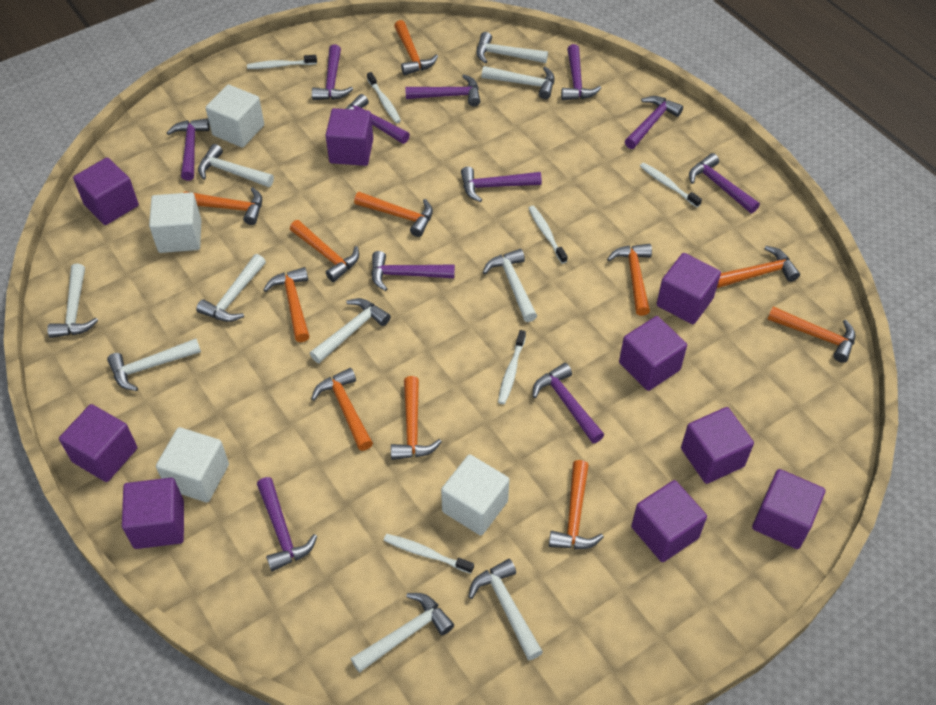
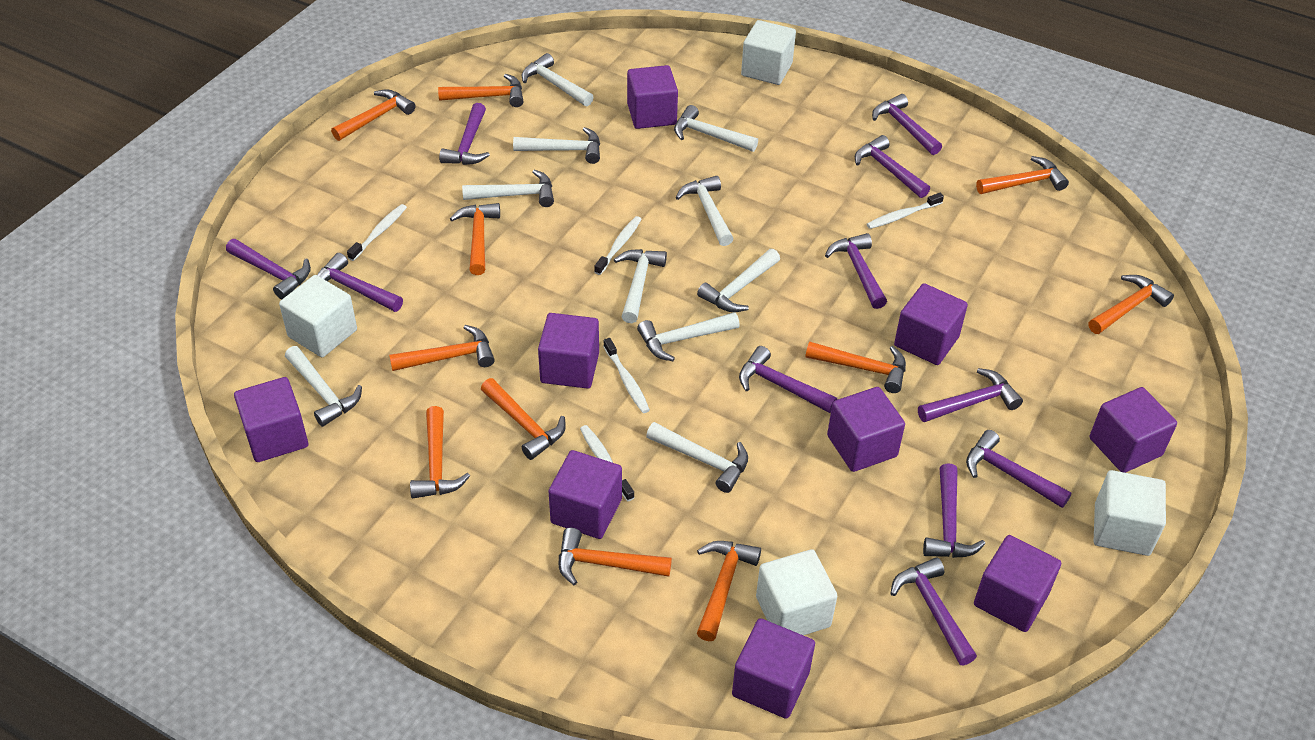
white toothbrush: 6 -> 5

